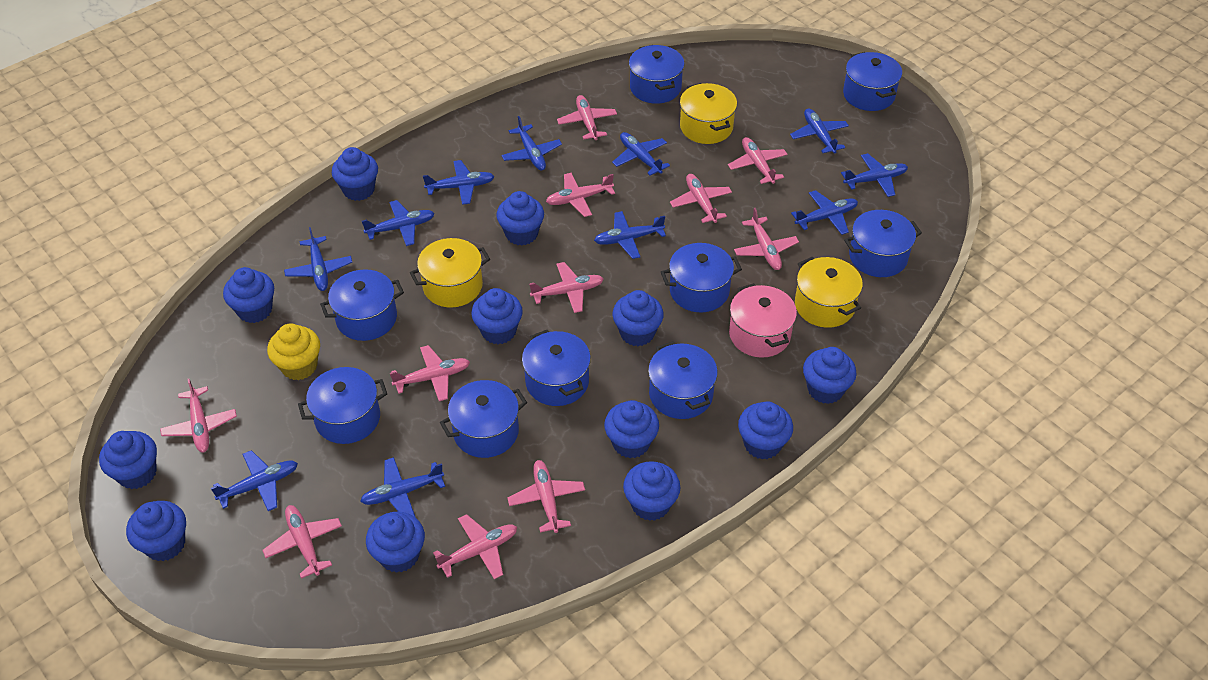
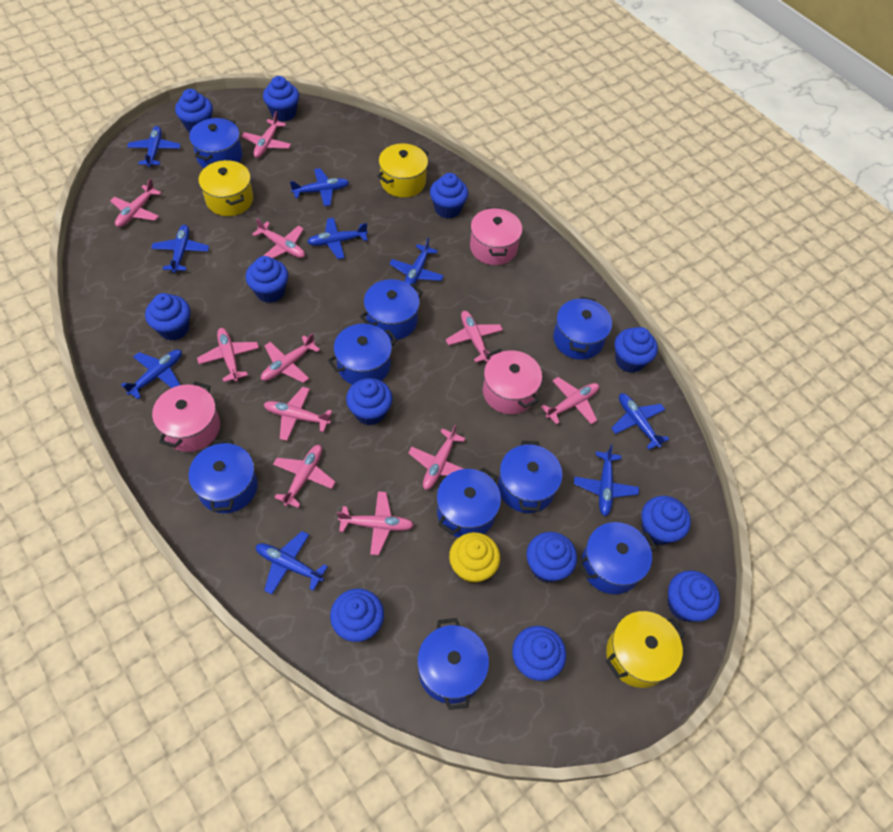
blue plane: 11 -> 9
pink pot: 1 -> 3

